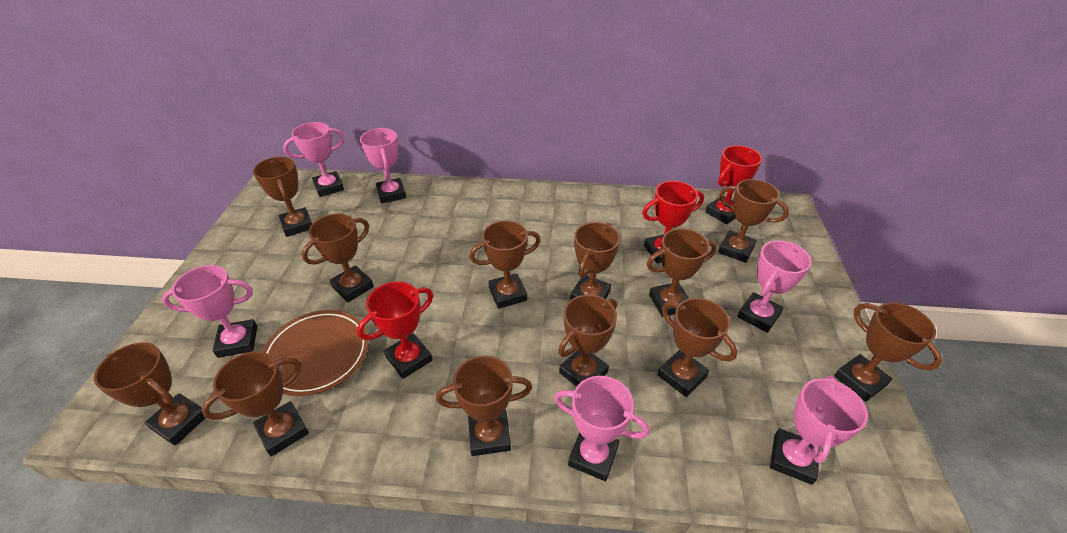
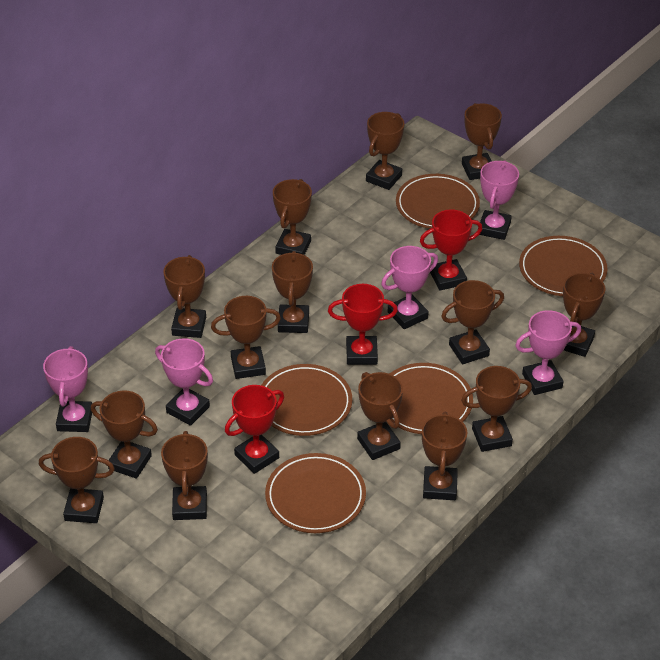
brown plate: 1 -> 5
brown trophy: 12 -> 14
pink trophy: 6 -> 5

